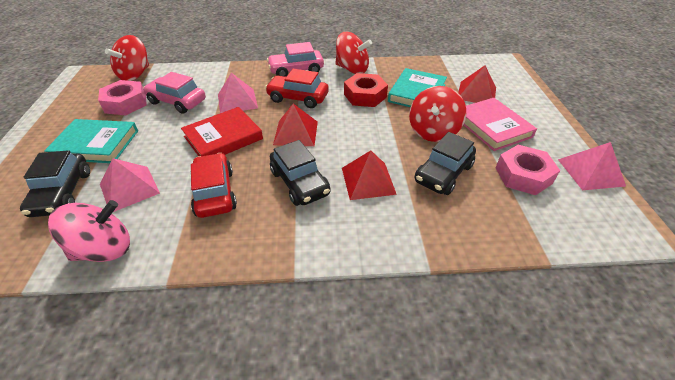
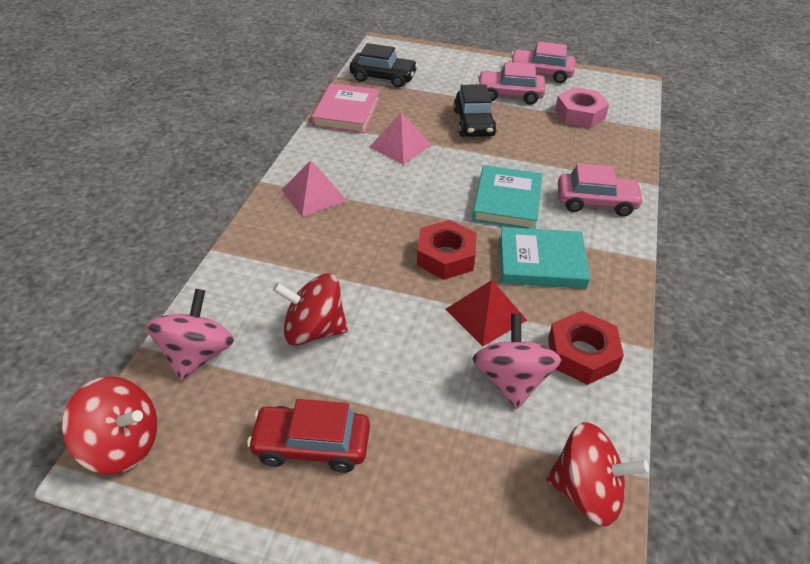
black car: 3 -> 2
pink car: 2 -> 3
pink nut: 2 -> 1
pink pyramid: 3 -> 2
pink spinning top: 1 -> 2
red book: 1 -> 0
red car: 2 -> 1
red nut: 1 -> 2
red pyramid: 3 -> 1

